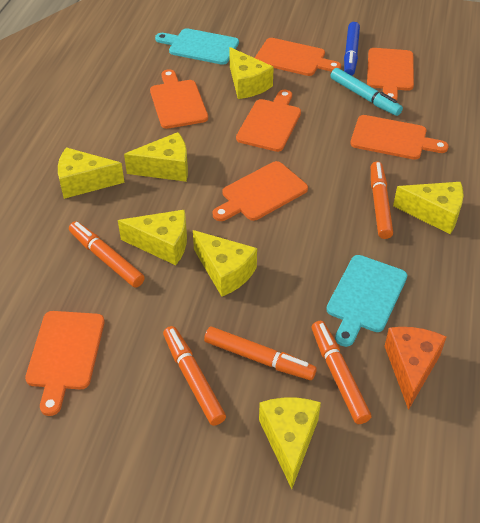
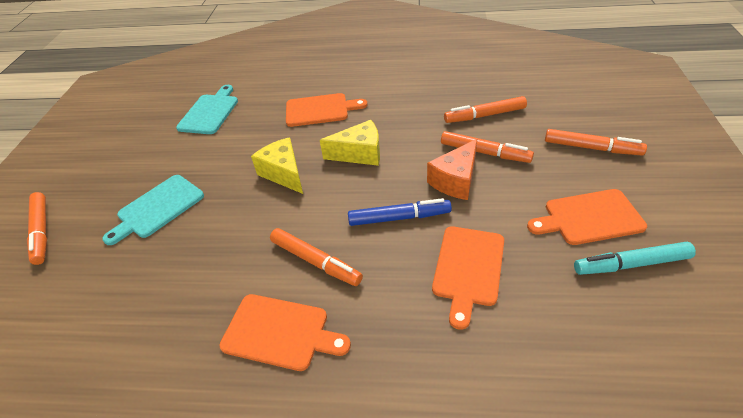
orange cutting board: 7 -> 4
yellow cheese: 7 -> 2

